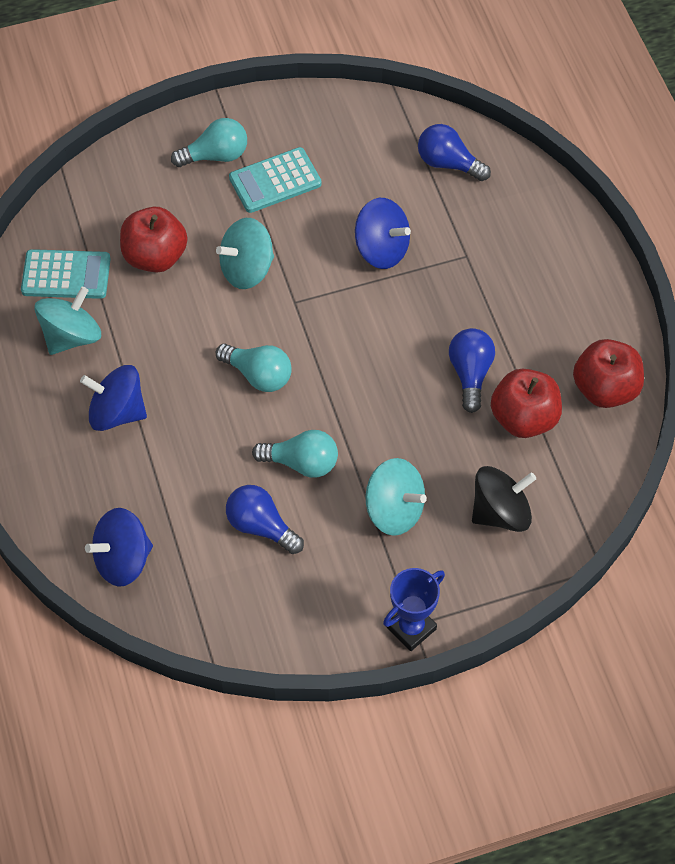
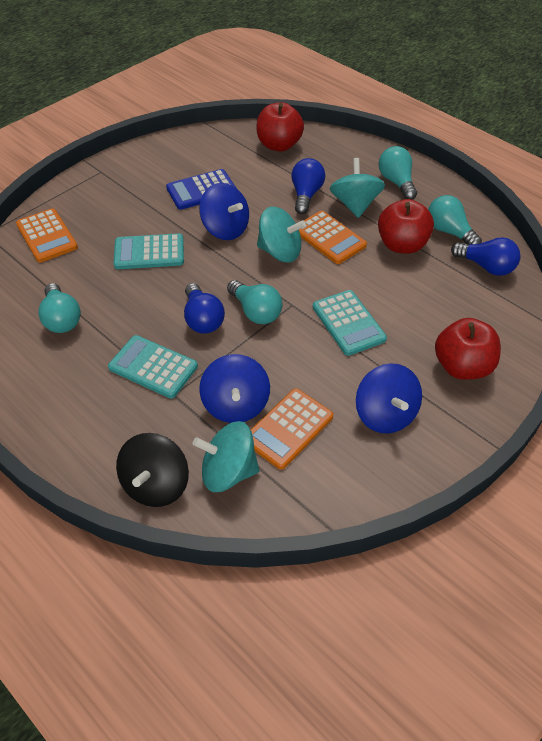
blue calculator: 0 -> 1
blue trophy: 1 -> 0
orange calculator: 0 -> 3
turquoise calculator: 2 -> 3
turquoise light bulb: 3 -> 4

